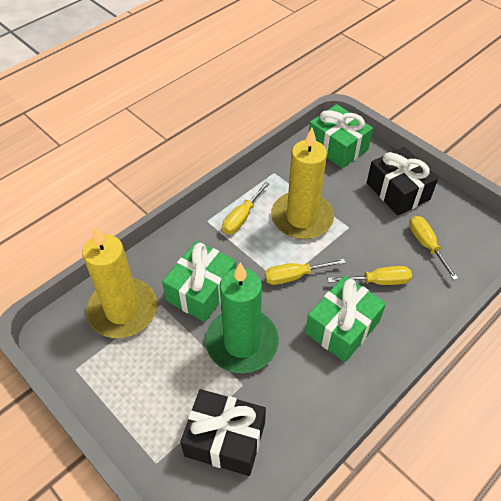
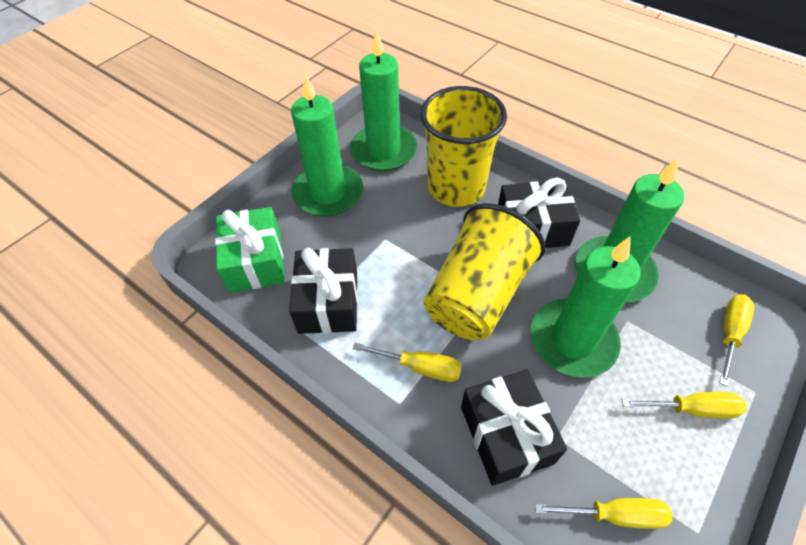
black gift: 2 -> 3
green candle: 1 -> 4
green gift: 3 -> 1
yellow candle: 2 -> 0
yellow cup: 0 -> 2

